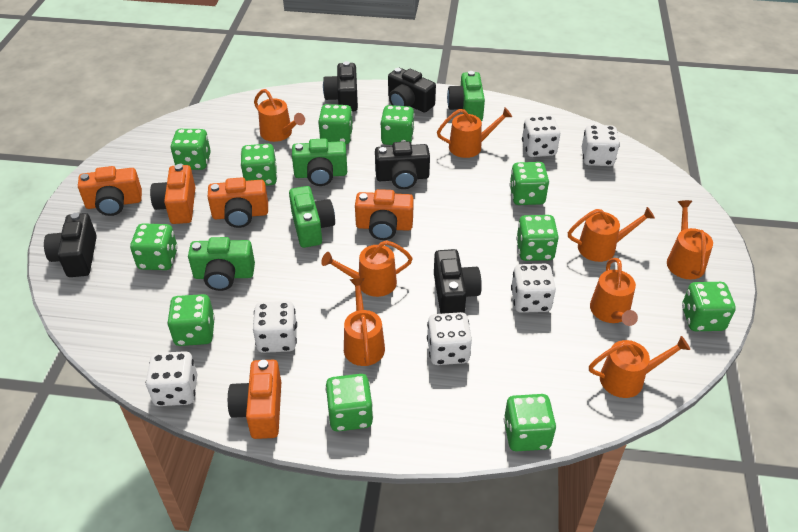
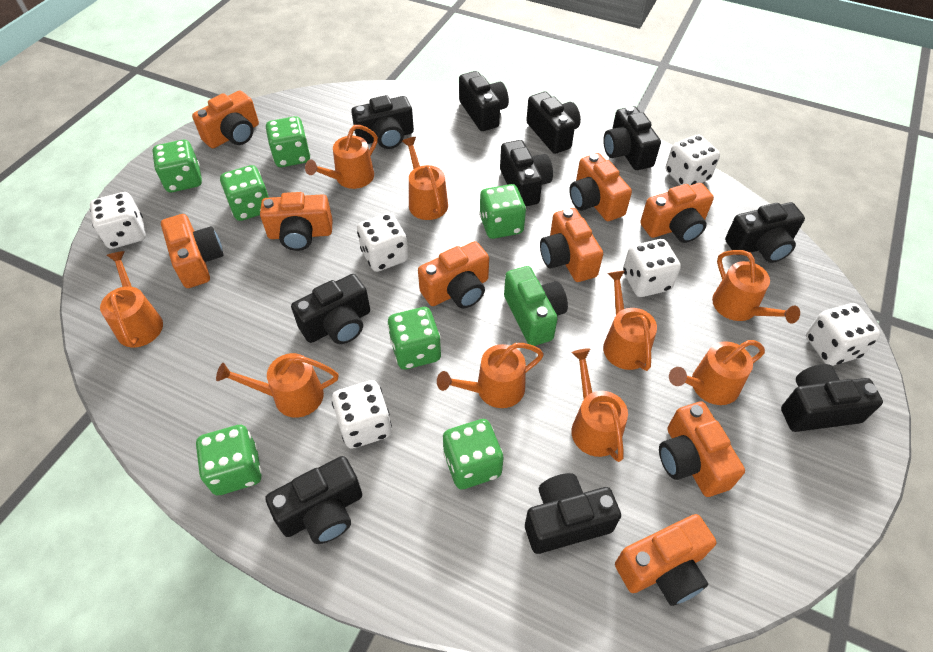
black camera: 5 -> 10
green camera: 4 -> 1
green dice: 11 -> 7
orange camera: 5 -> 9
orange watering can: 8 -> 9

